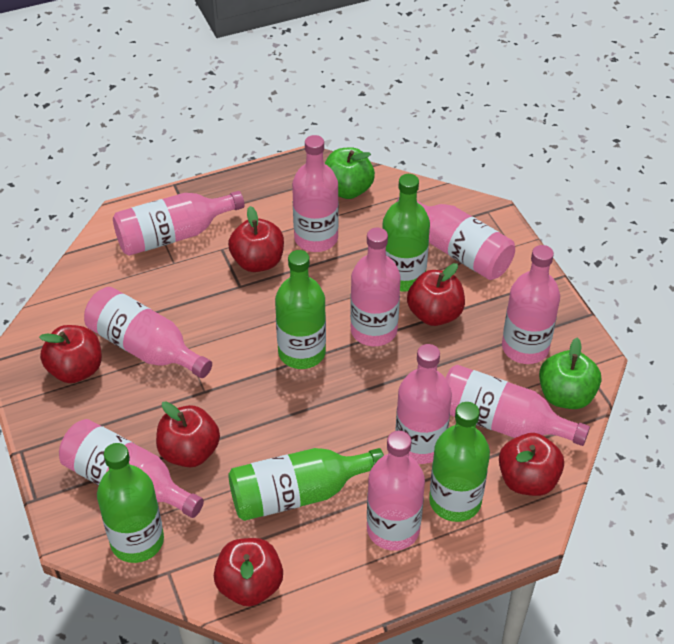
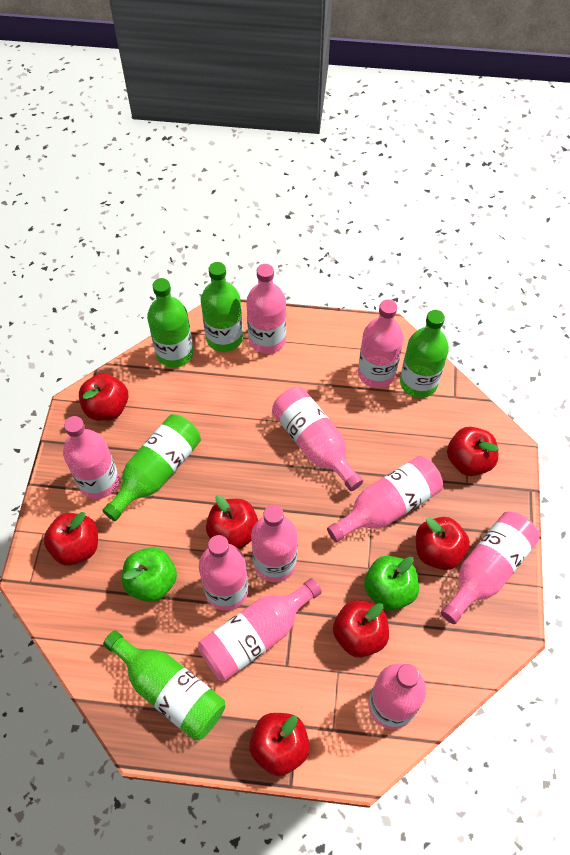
red apple: 6 -> 7

